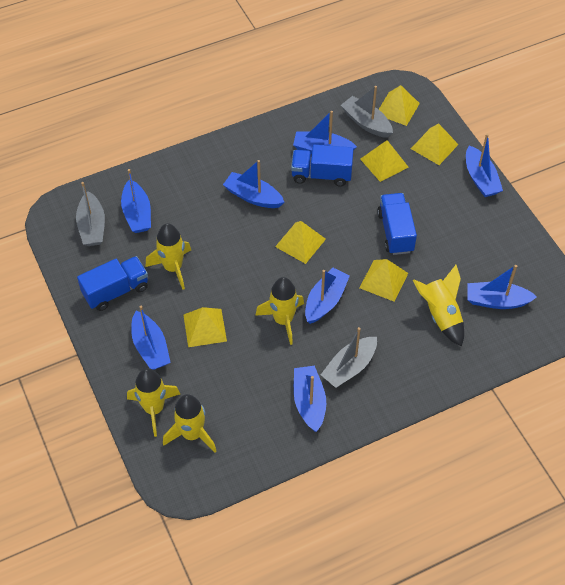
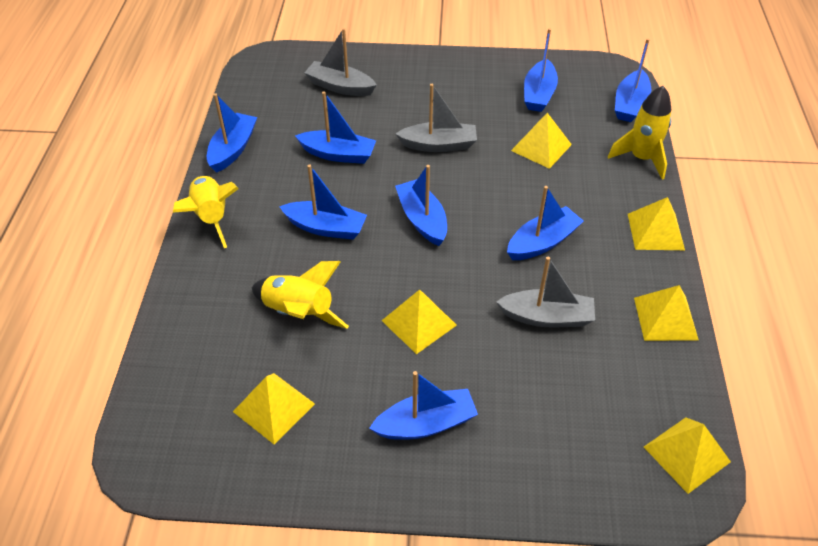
blue truck: 3 -> 0
yellow rocket: 5 -> 3

